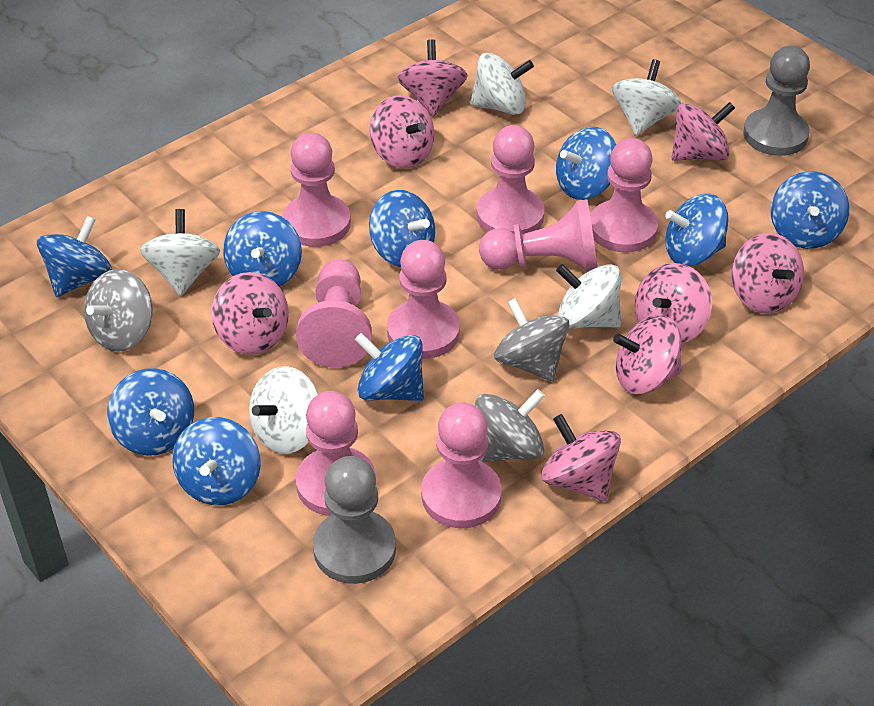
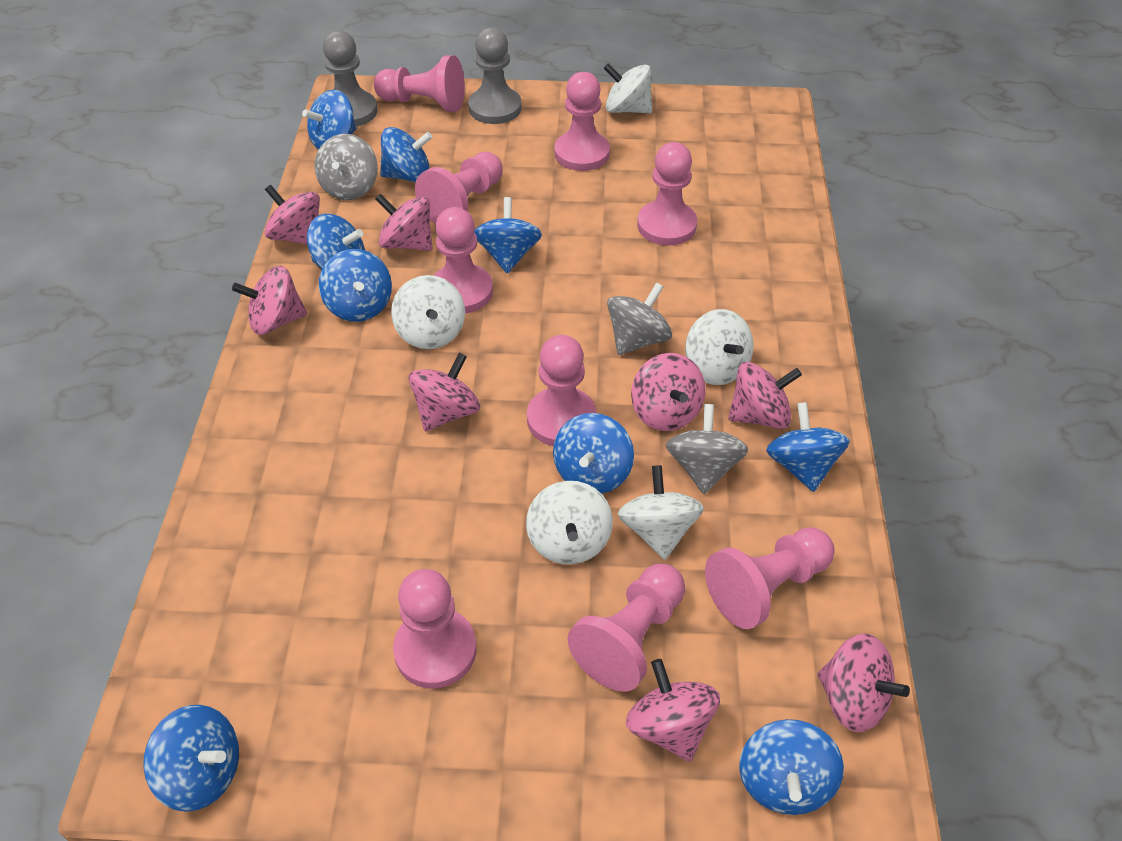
pink pawn: 8 -> 9

